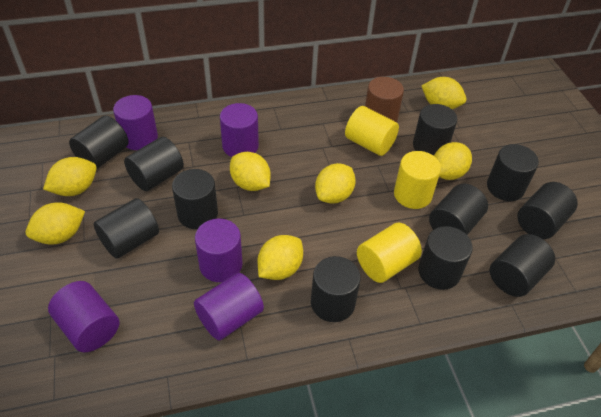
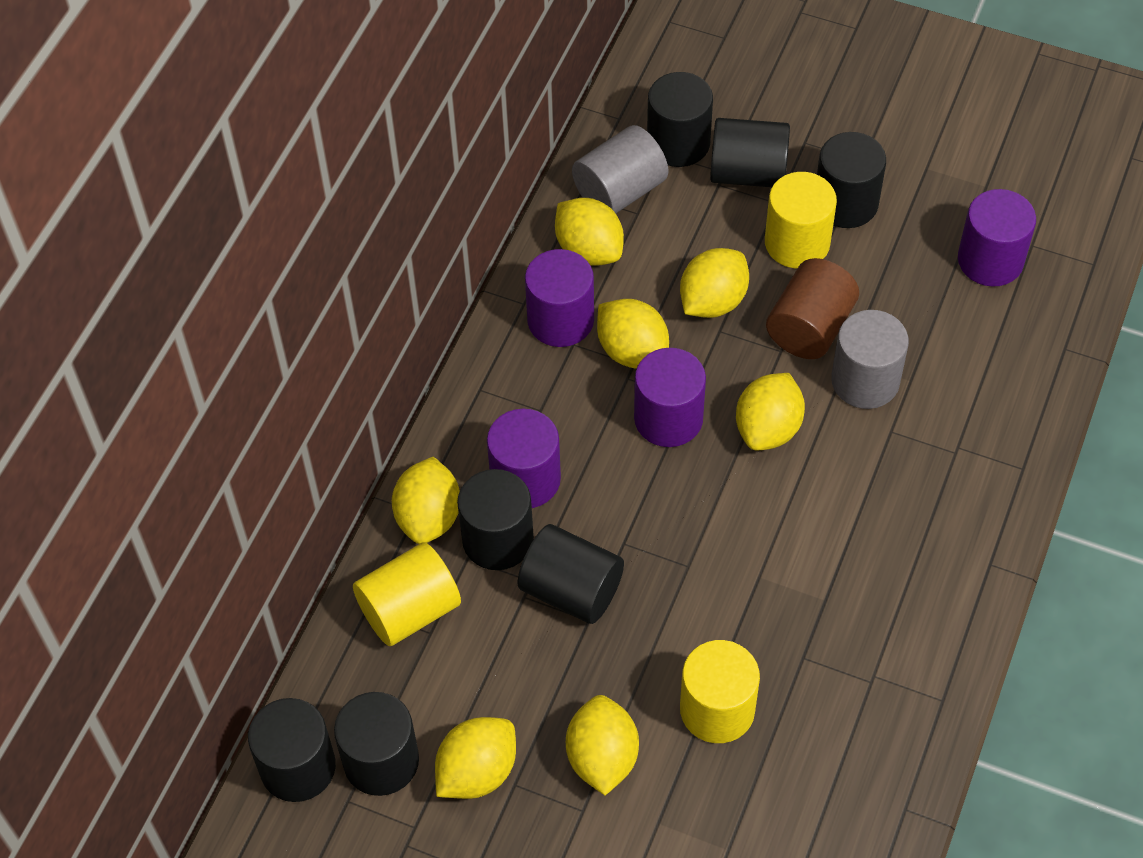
black cylinder: 11 -> 7
grey cylinder: 0 -> 2
purple cylinder: 5 -> 4

